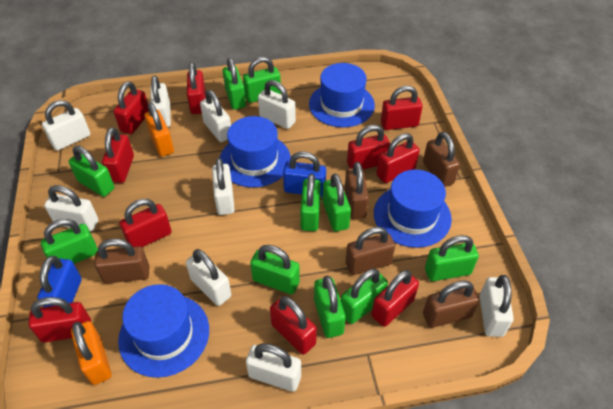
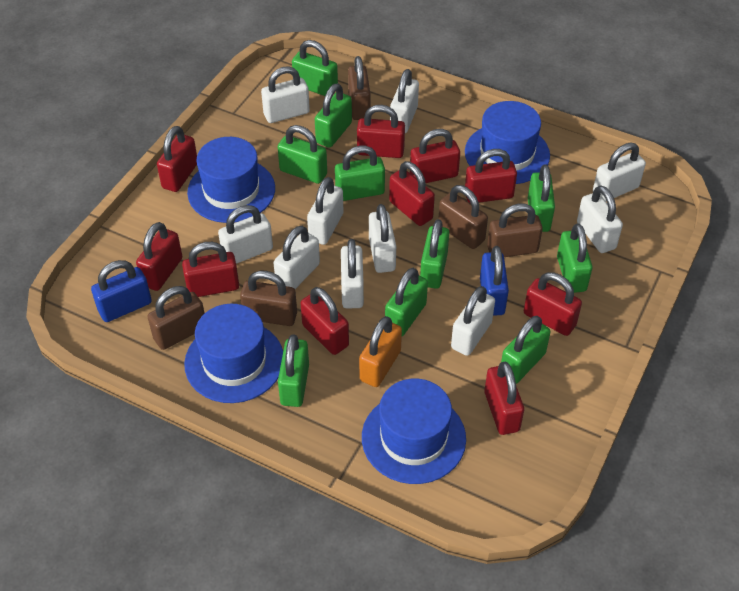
orange padlock: 2 -> 1
white padlock: 9 -> 10

